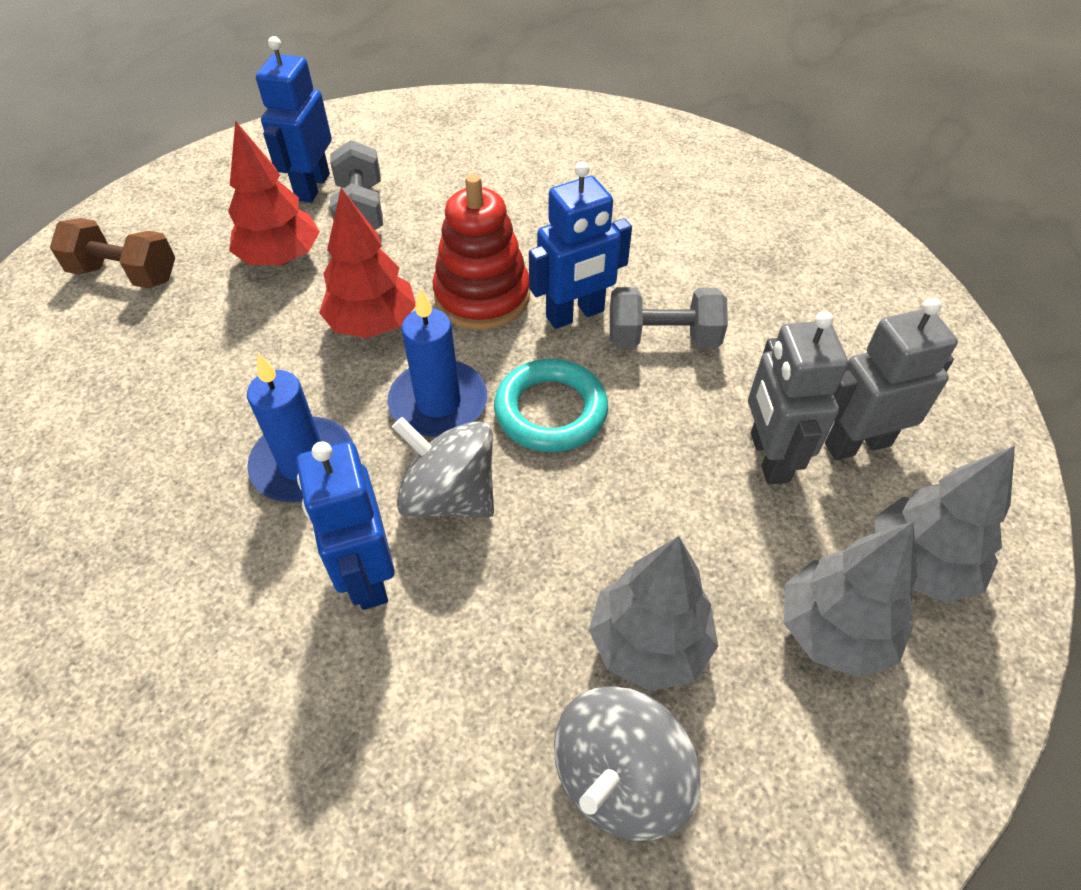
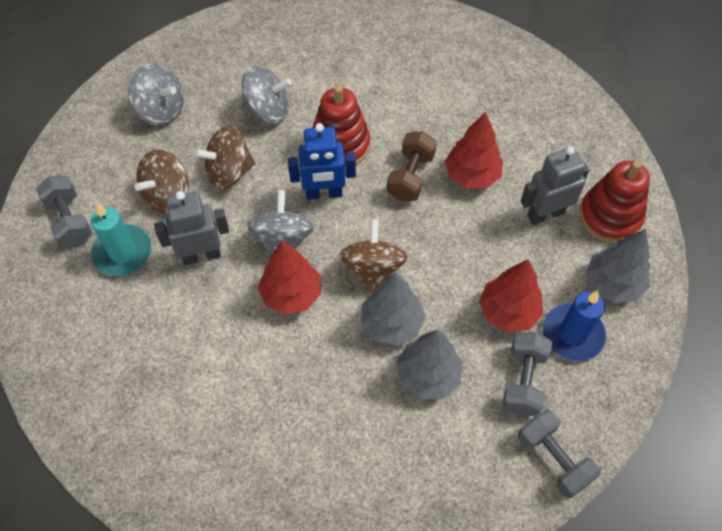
blue candle: 2 -> 1
blue robot: 3 -> 1
brown spinning top: 0 -> 3
grey dumbbell: 2 -> 3
grey spinning top: 2 -> 3
red stacking toy: 1 -> 2
red tree: 2 -> 3
turquoise candle: 0 -> 1
turquoise ring: 1 -> 0

